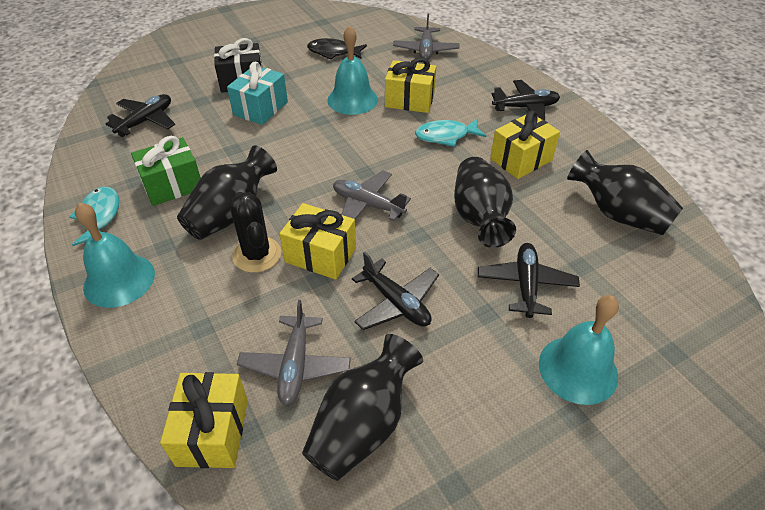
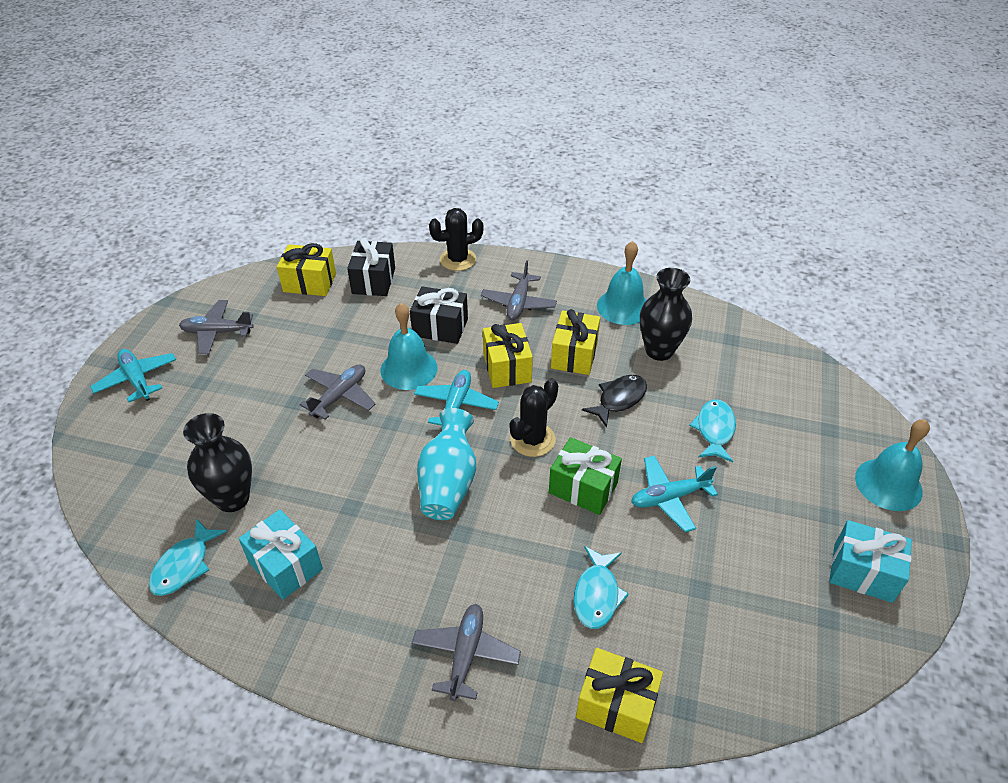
black cactus: 1 -> 2
black gift: 1 -> 2
black plane: 4 -> 0
black vase: 4 -> 2
grey plane: 3 -> 4
turquoise fish: 2 -> 3
turquoise gift: 1 -> 2
turquoise plane: 0 -> 3
turquoise vase: 0 -> 1

